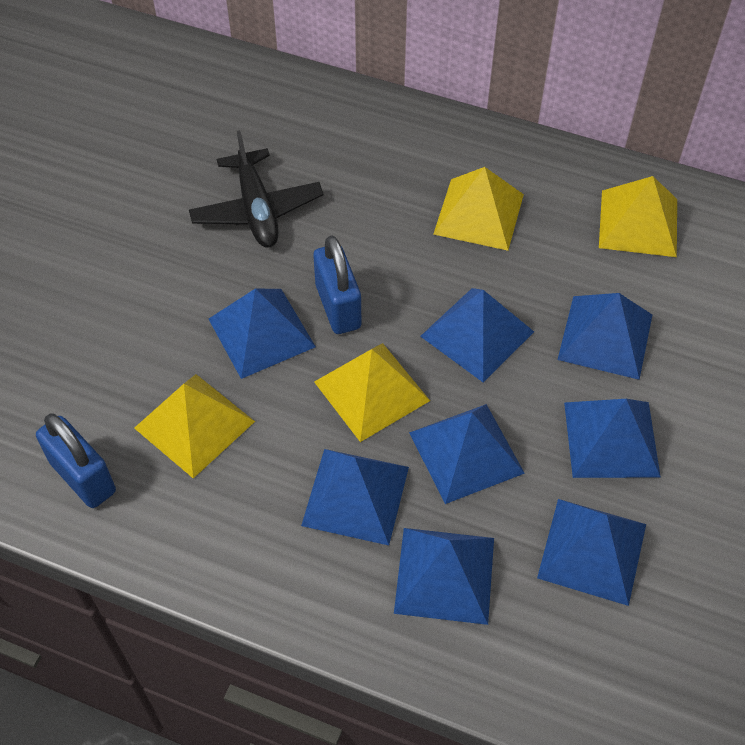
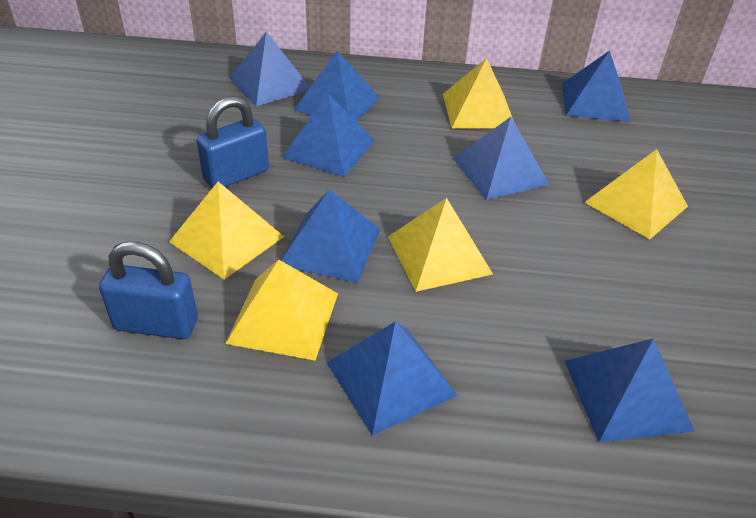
black plane: 1 -> 0
yellow pyramid: 4 -> 5

